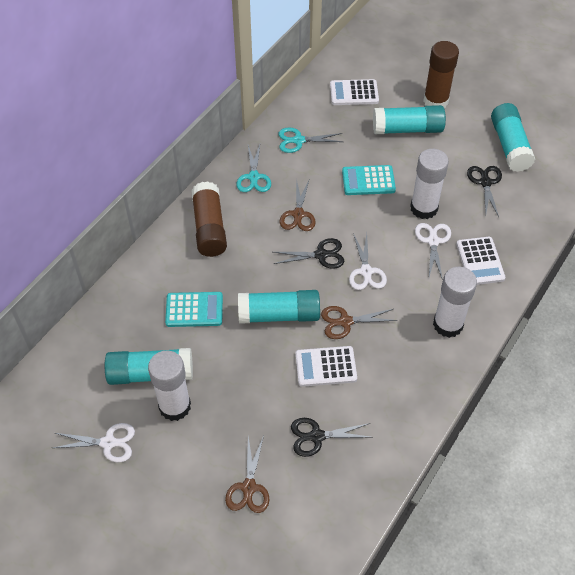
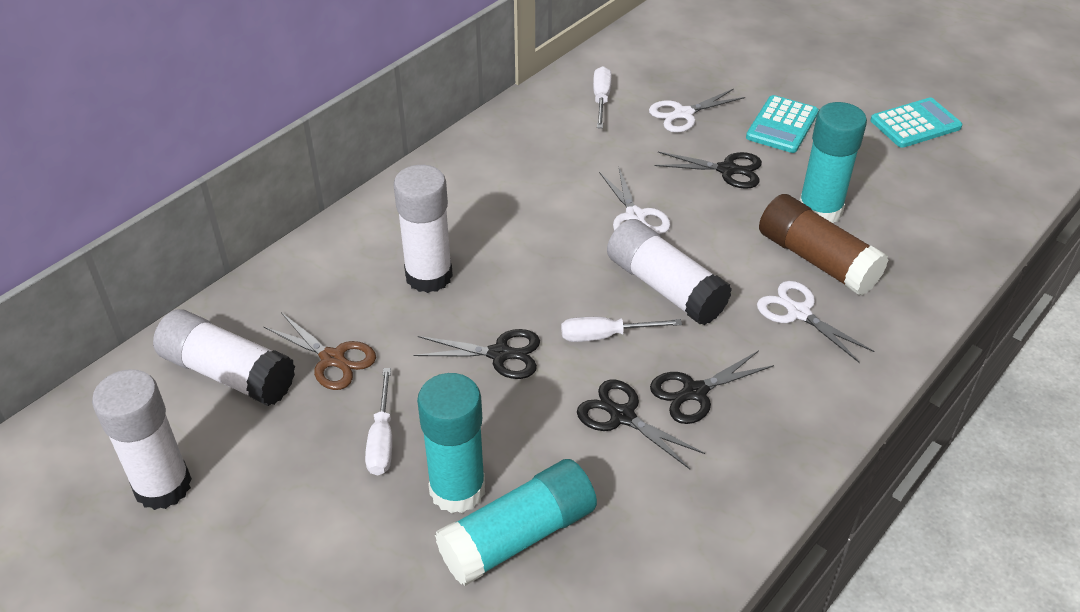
black scissors: 3 -> 4
brown glue stick: 2 -> 1
brown scissors: 3 -> 1
turquoise glue stick: 4 -> 3
turquoise scissors: 2 -> 0
white calculator: 3 -> 0
white glue stick: 3 -> 4
white screwdriver: 0 -> 3

